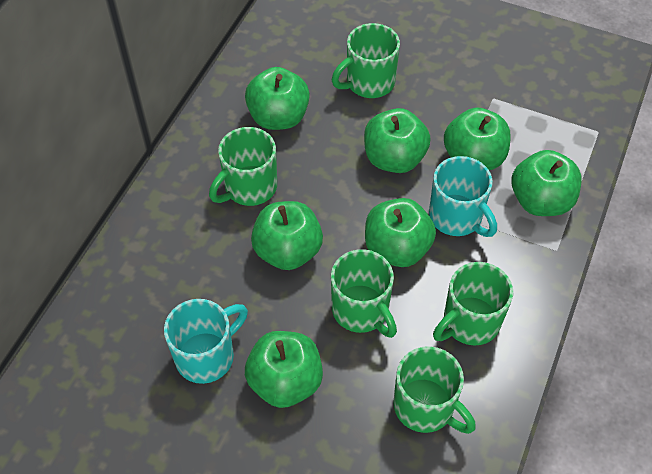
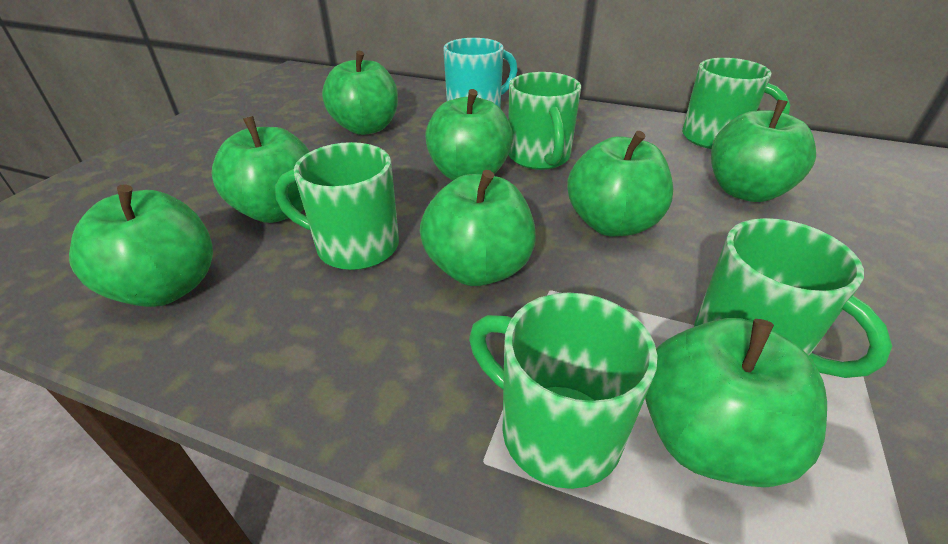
green apple: 7 -> 8
turquoise mug: 2 -> 1

